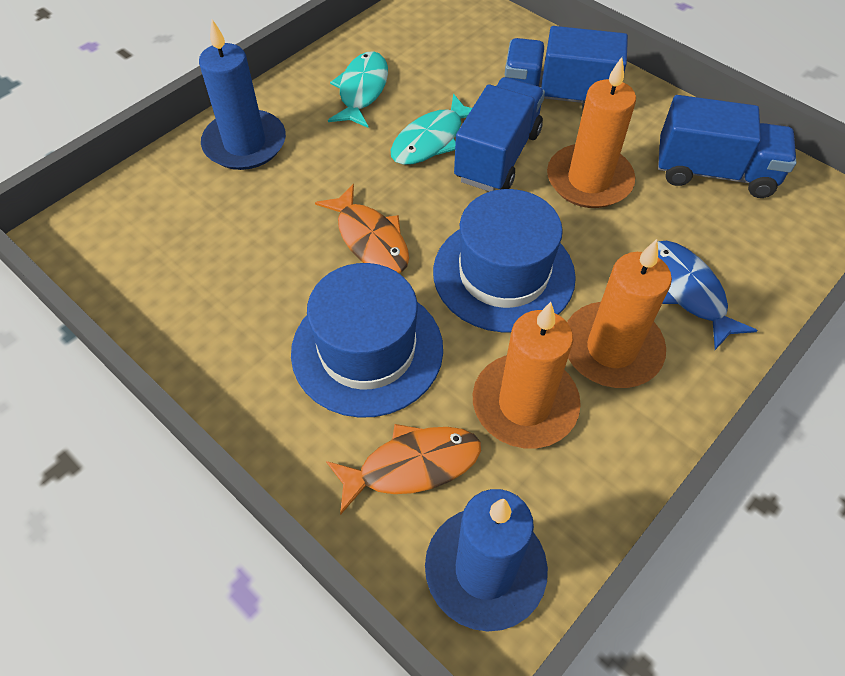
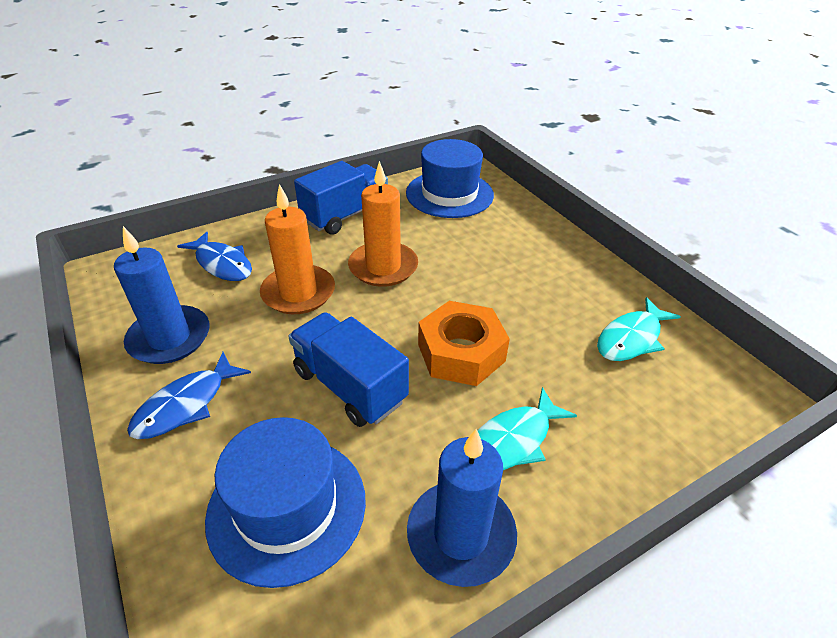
blue fish: 1 -> 2
blue truck: 3 -> 2
orange candle: 3 -> 2
orange fish: 2 -> 0
orange nut: 0 -> 1

